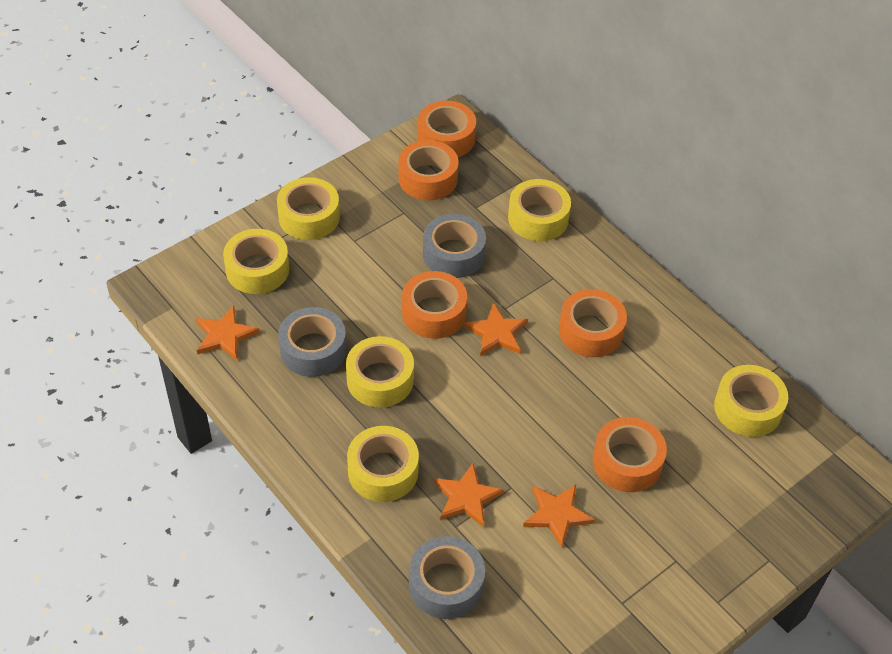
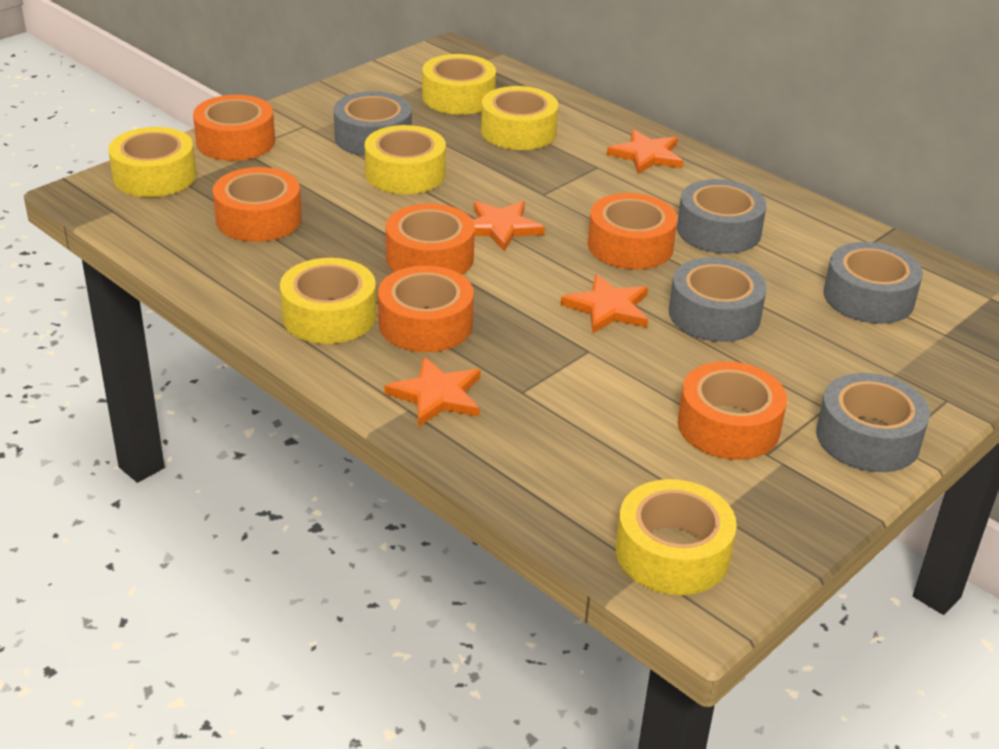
grey tape: 3 -> 5
orange tape: 5 -> 6

